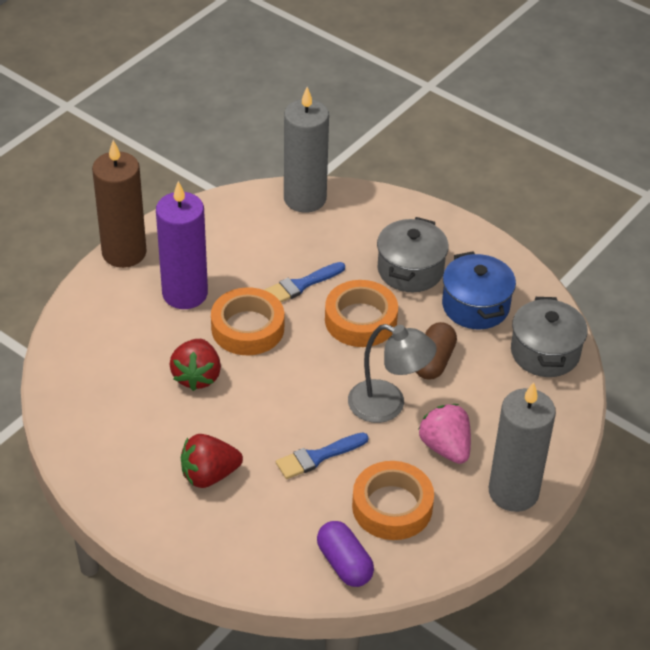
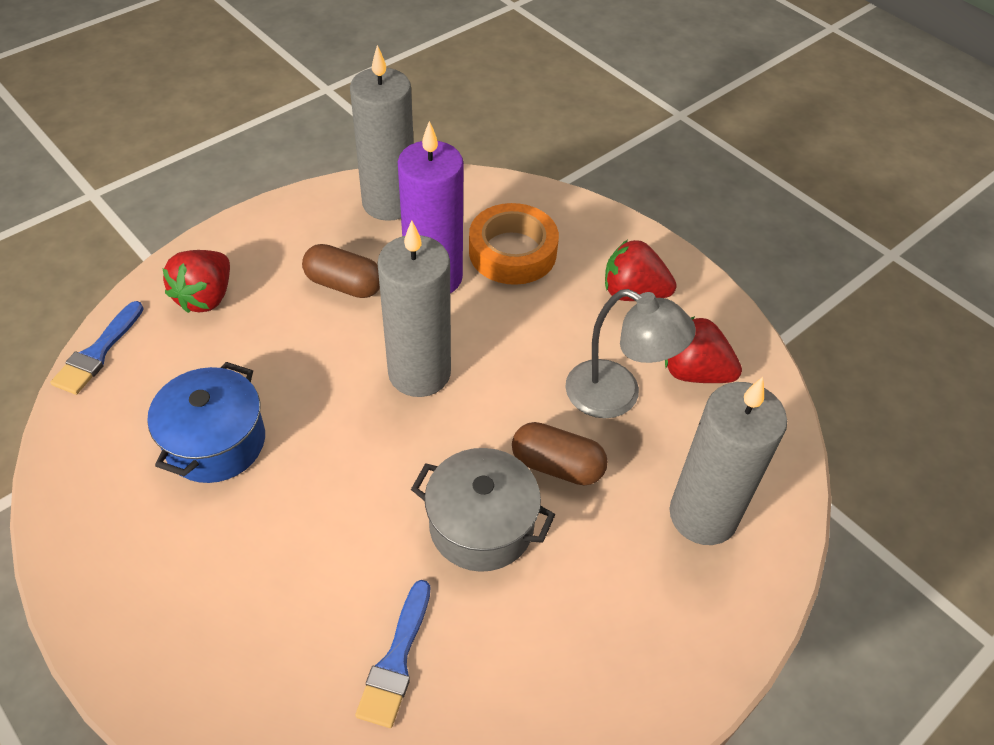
brown candle: 1 -> 0
brown capsule: 1 -> 2
grey candle: 2 -> 3
grey pot: 2 -> 1
orange tape: 3 -> 1
pink strawberry: 1 -> 0
purple capsule: 1 -> 0
red strawberry: 2 -> 3

